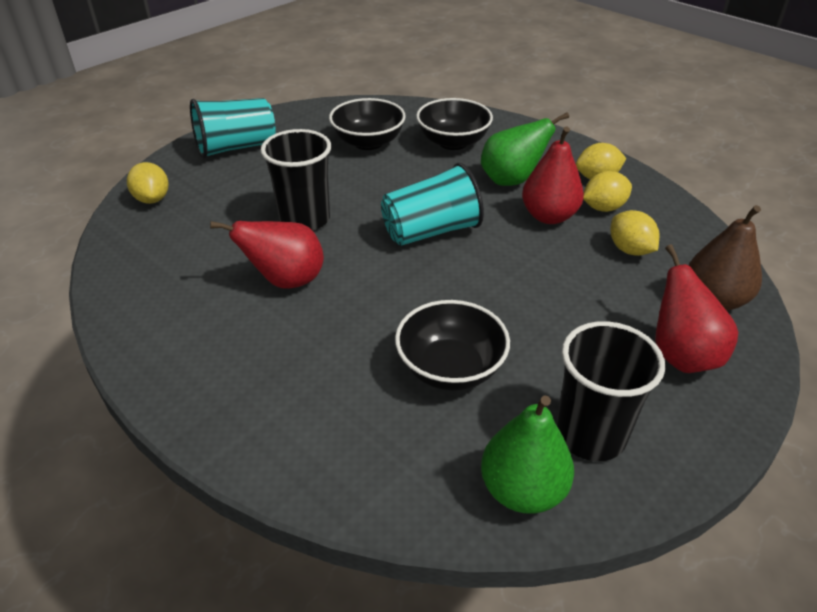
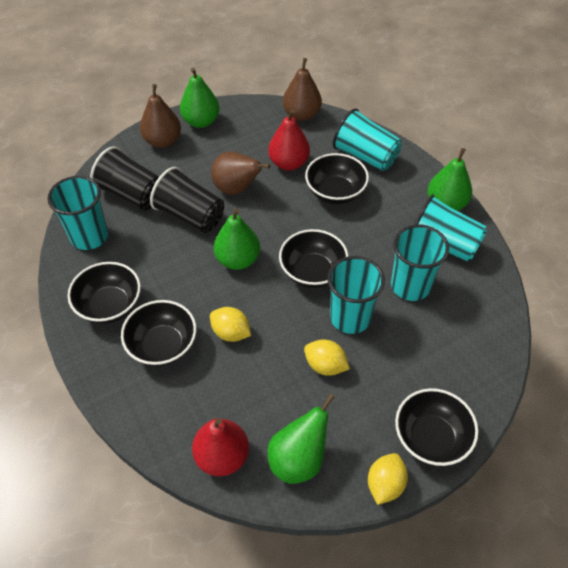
black bowl: 3 -> 5
brown pear: 1 -> 3
green pear: 2 -> 4
red pear: 3 -> 2
turquoise cup: 2 -> 5
yellow lemon: 4 -> 3

